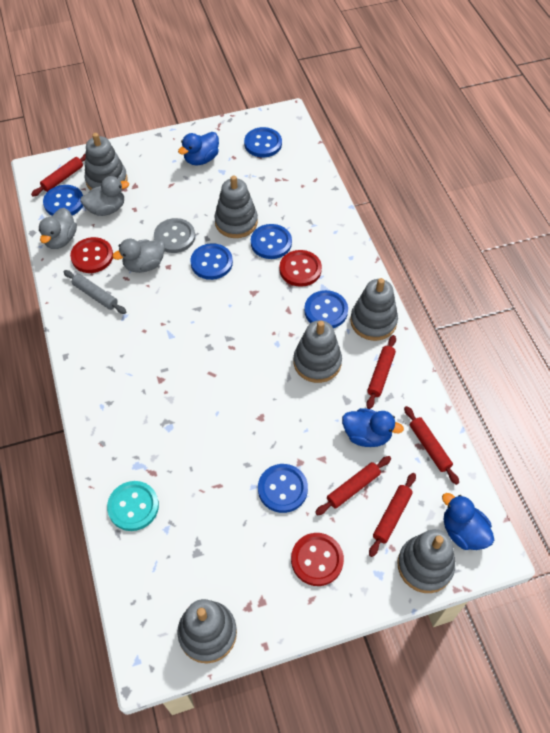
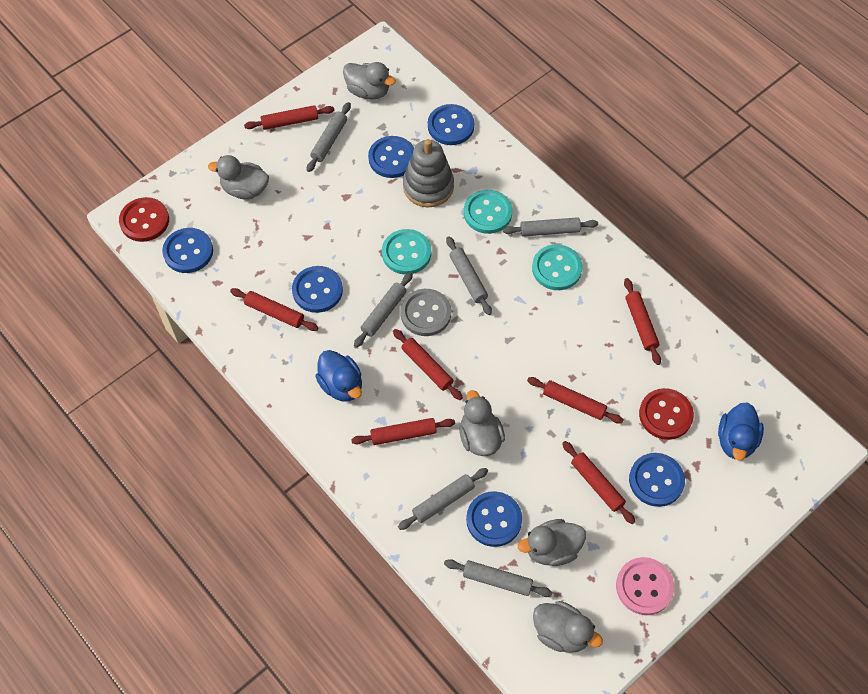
blue duck: 3 -> 2
grey duck: 3 -> 5
grey rolling pin: 1 -> 6
grey stacking toy: 6 -> 1
pink button: 0 -> 1
red button: 3 -> 2
red rolling pin: 5 -> 7
turquoise button: 1 -> 3

